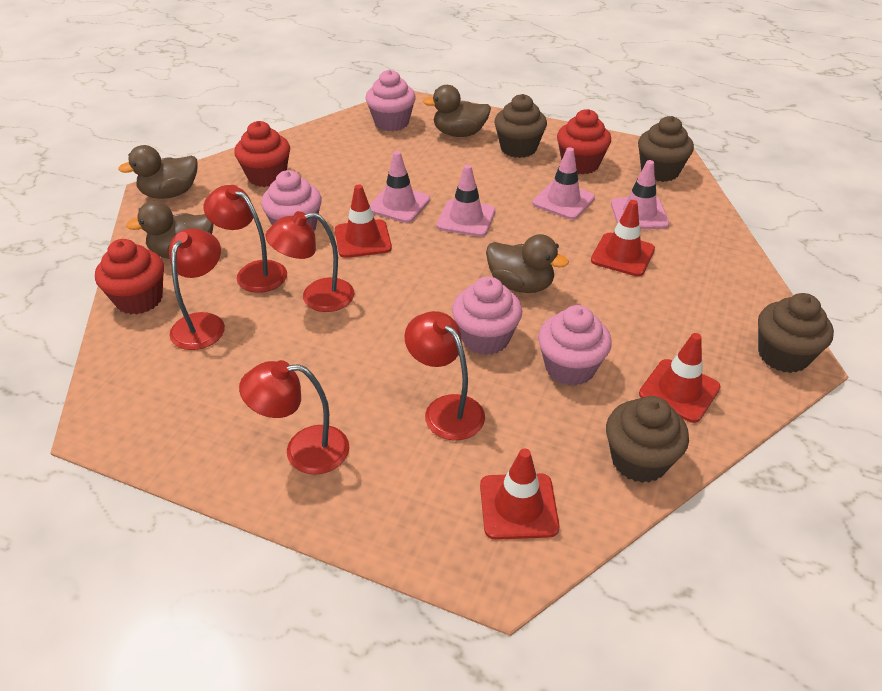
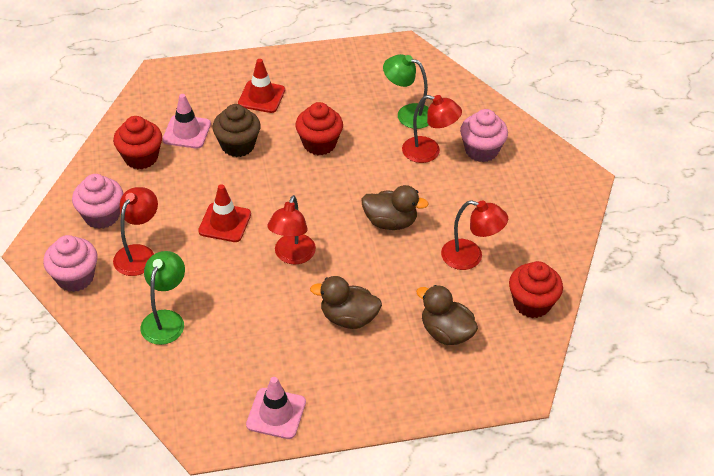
brown cupcake: 4 -> 1
brown duck: 4 -> 3
green lamp: 0 -> 2
pink cupcake: 4 -> 3
pink traffic cone: 4 -> 2
red lamp: 5 -> 4
red traffic cone: 4 -> 2

